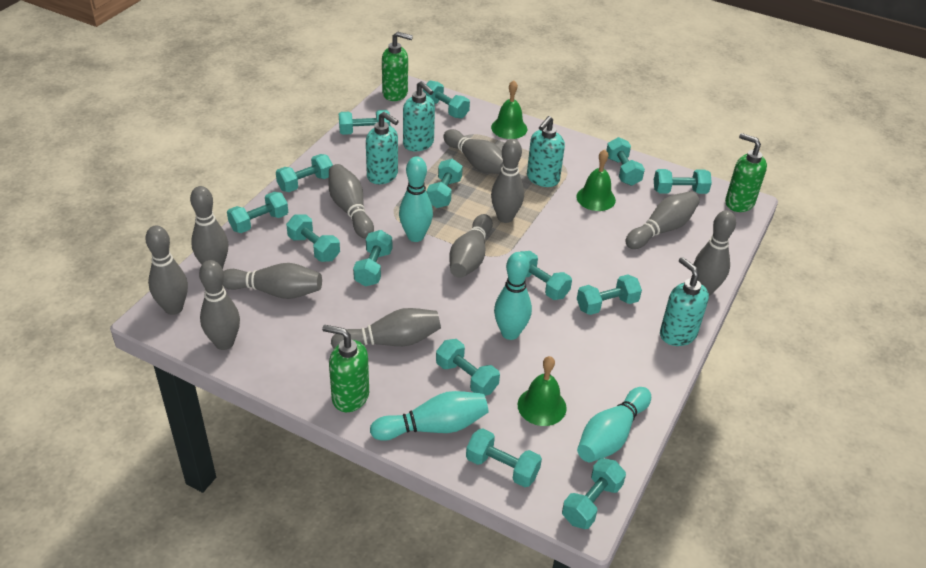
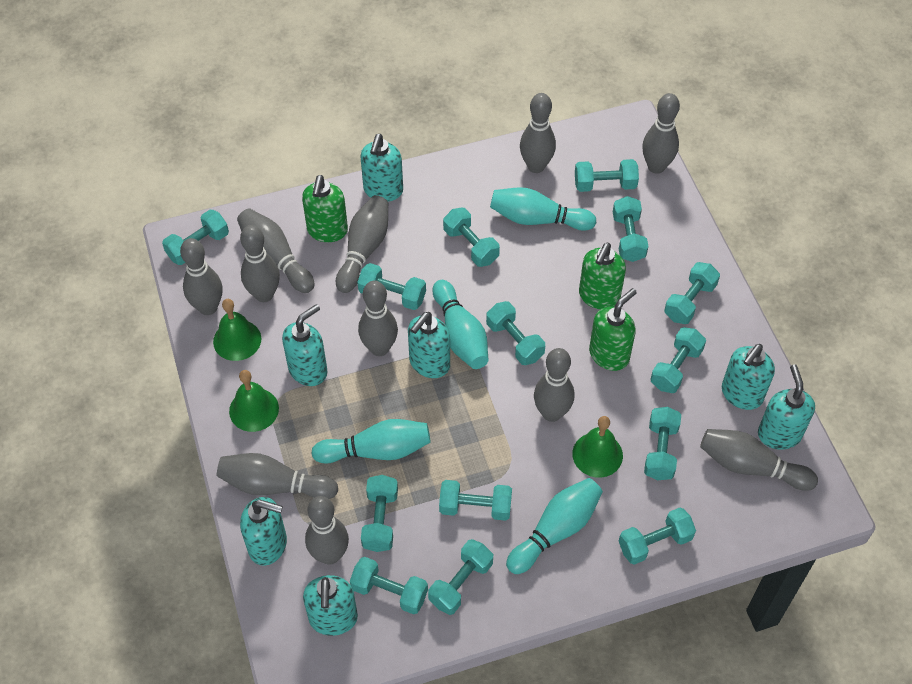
turquoise soap dispenser: 4 -> 7

